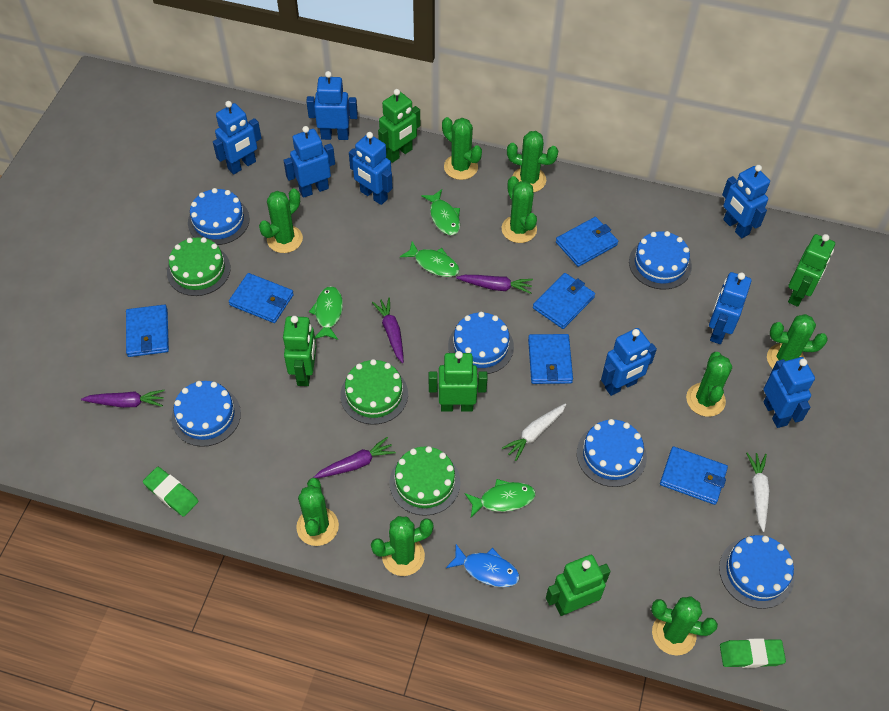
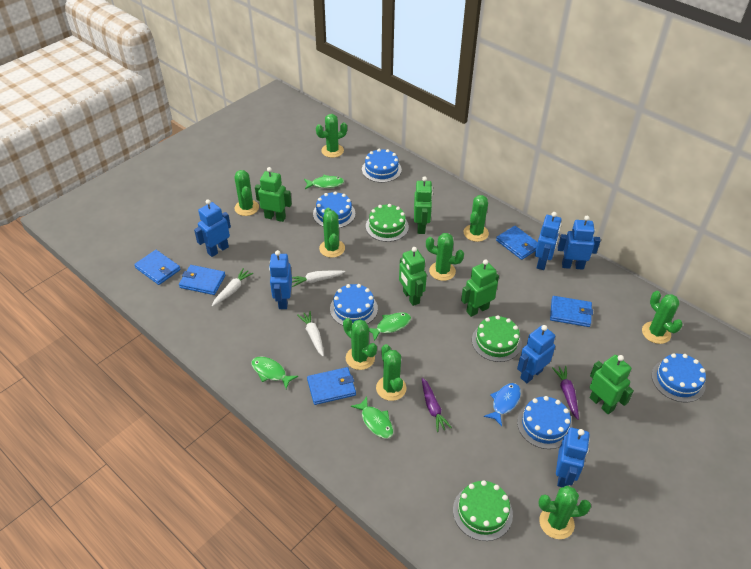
blue cake: 6 -> 5
blue robot: 8 -> 6
blue wallet: 6 -> 5
green eraser: 2 -> 0
purple carrot: 4 -> 2
white carrot: 2 -> 3

